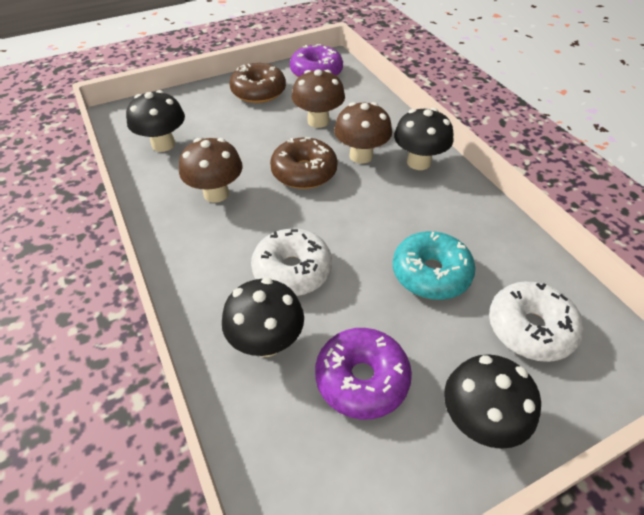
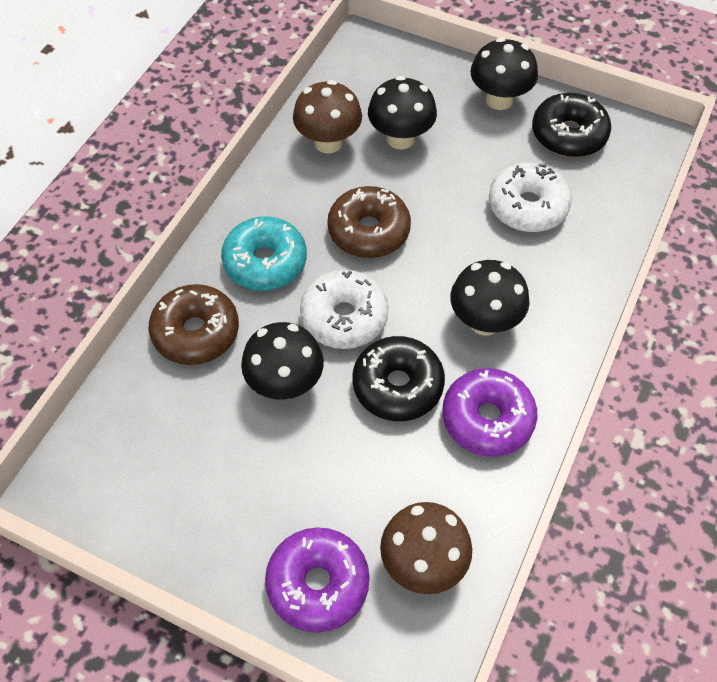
black donut: 0 -> 2
brown mushroom: 3 -> 2

